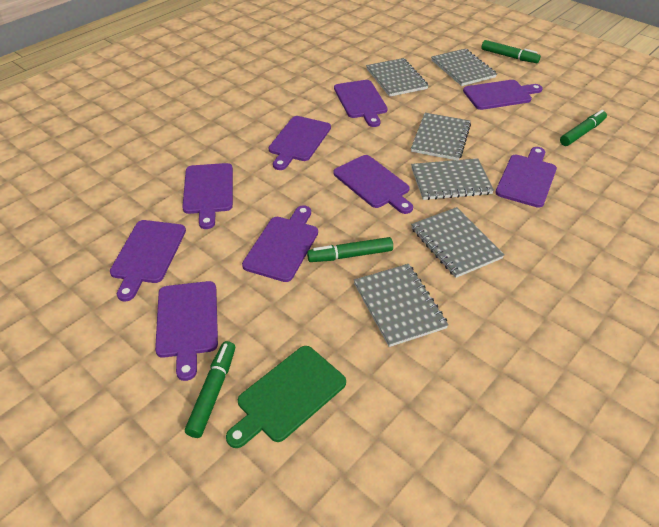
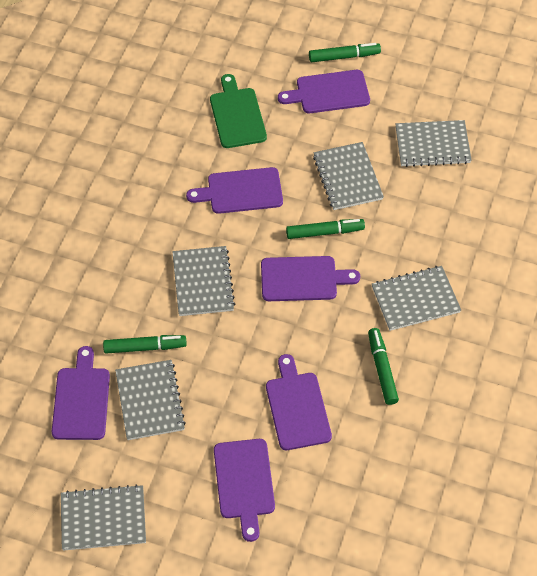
purple cutting board: 9 -> 6

